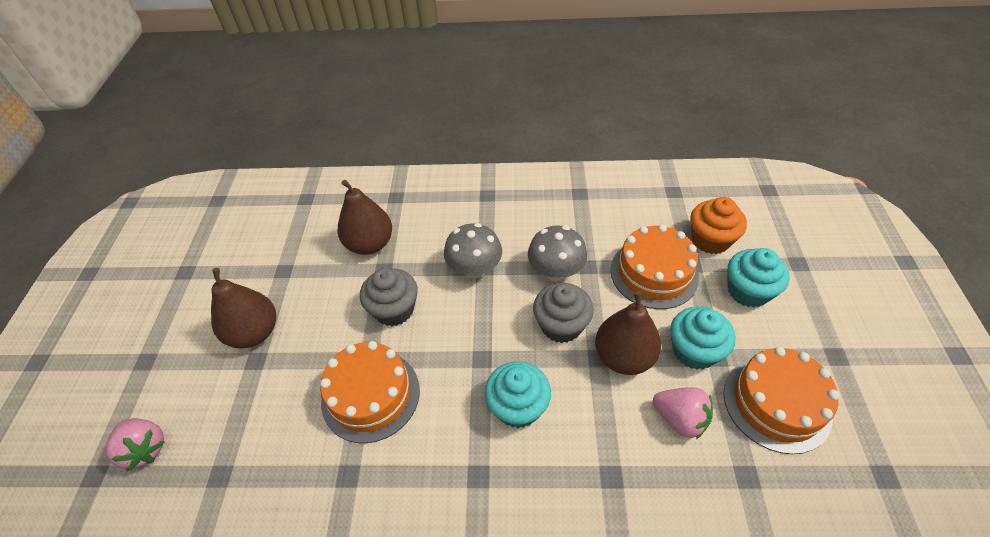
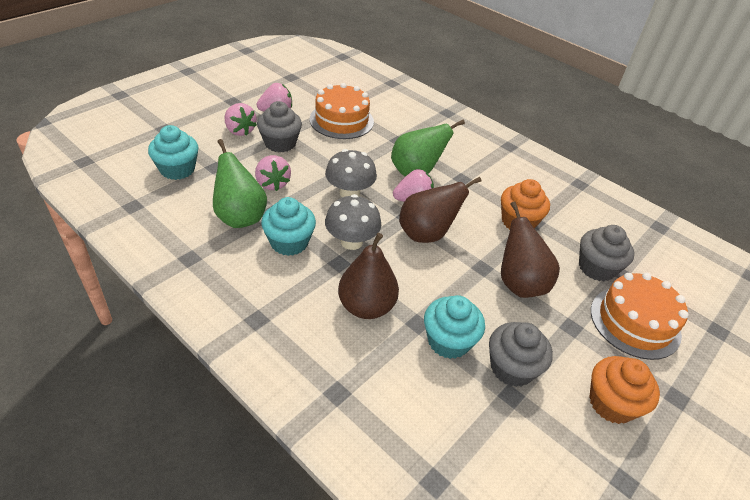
green pear: 0 -> 2
grey cupcake: 2 -> 3
orange cake: 3 -> 2
orange cupcake: 1 -> 2
pink strawberry: 2 -> 4

